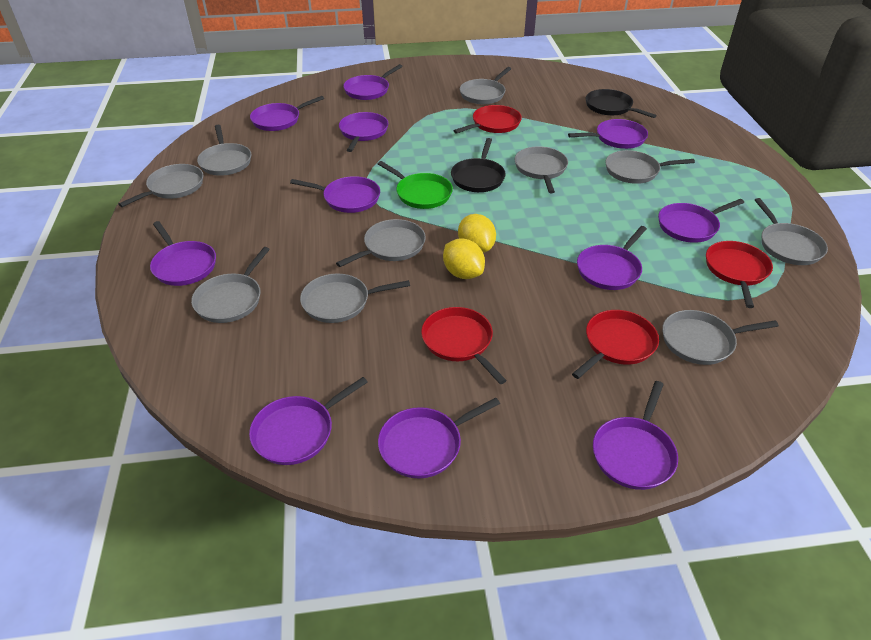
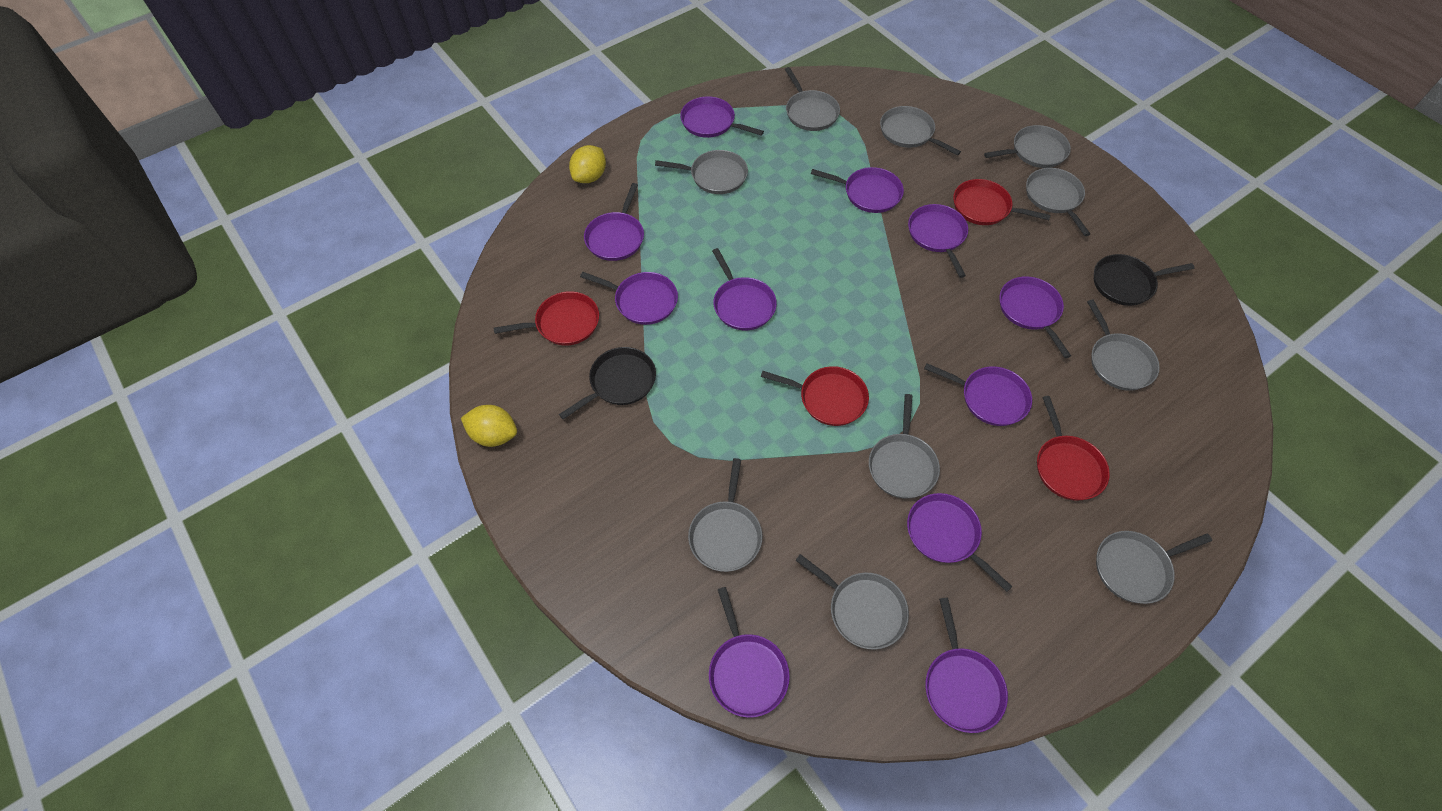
green pan: 1 -> 0

